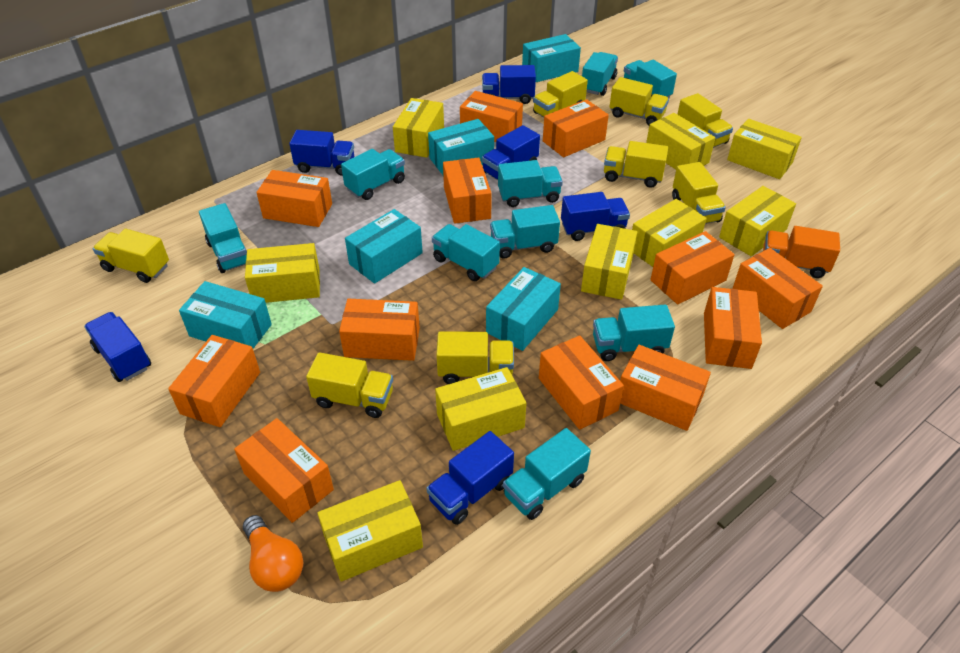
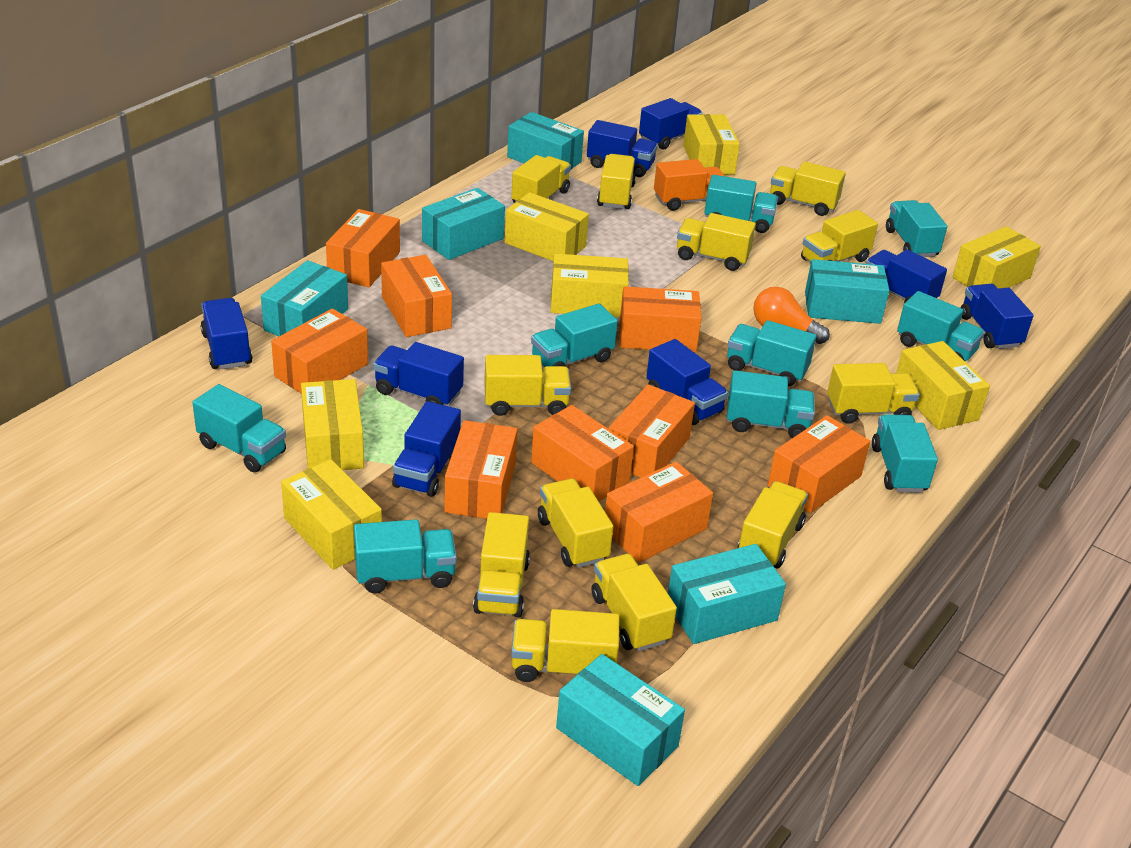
blue truck: 6 -> 8
orange box: 12 -> 9
turquoise box: 5 -> 6
yellow box: 9 -> 7
yellow truck: 8 -> 12

